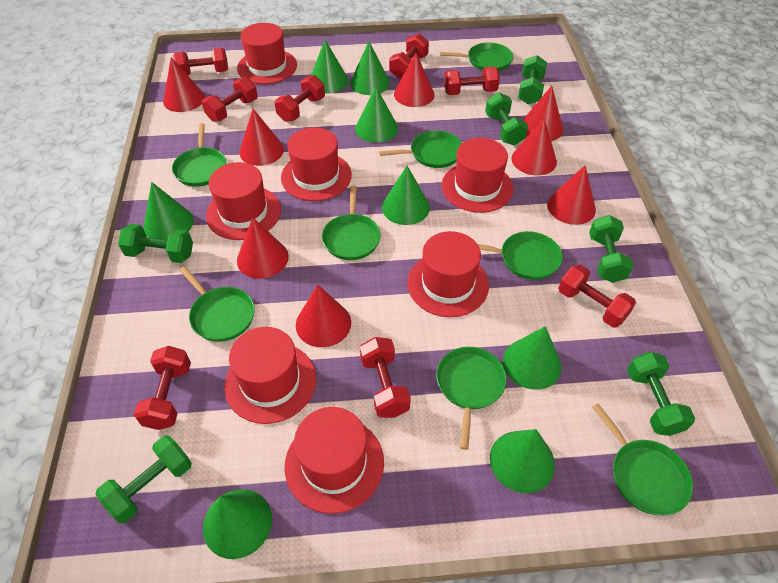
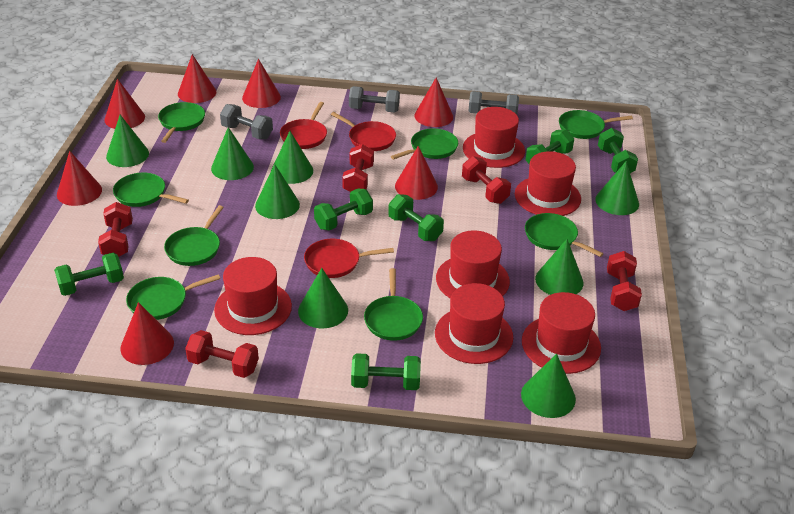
grey dumbbell: 0 -> 3
red cone: 8 -> 7
red dumbbell: 8 -> 5
red hat: 7 -> 6
red pan: 0 -> 3

